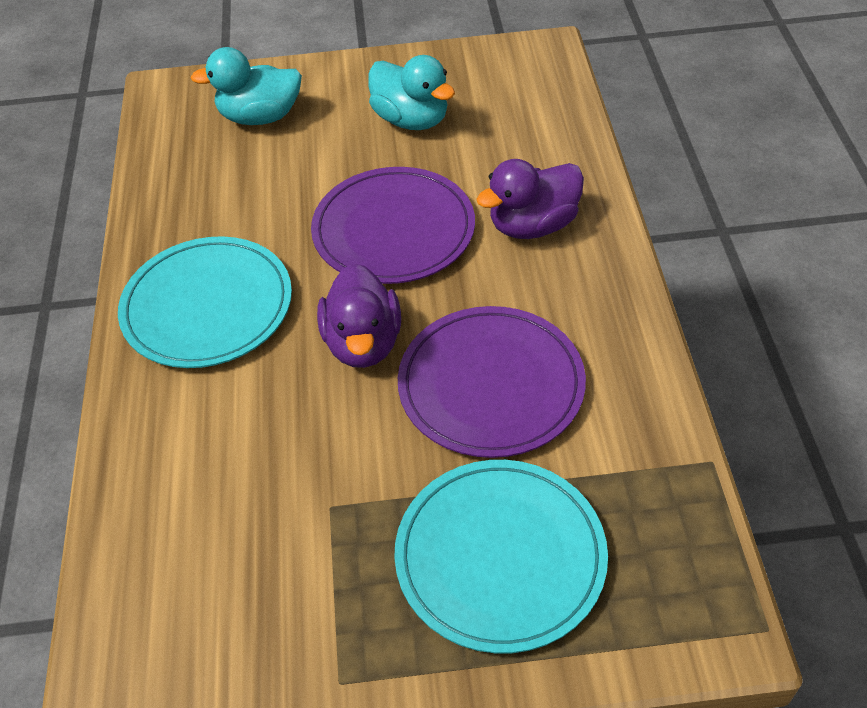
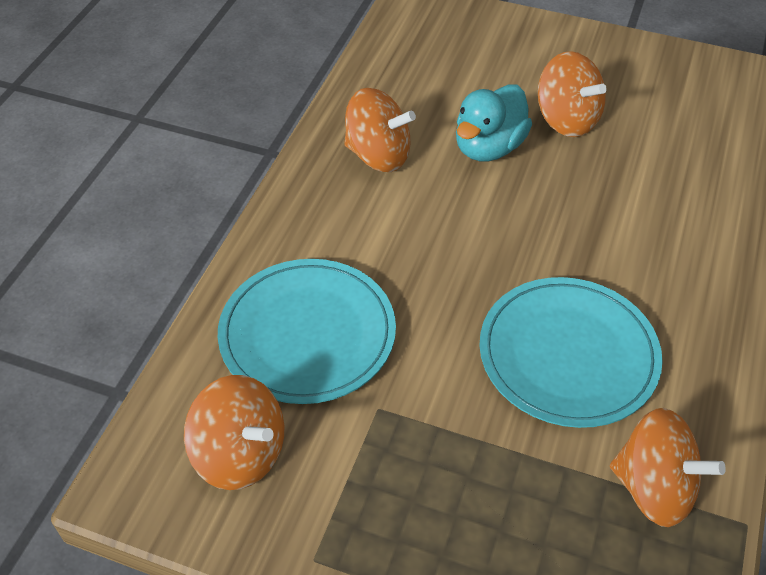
orange spinning top: 0 -> 4
purple duck: 2 -> 0
purple plate: 2 -> 0
turquoise duck: 2 -> 1

